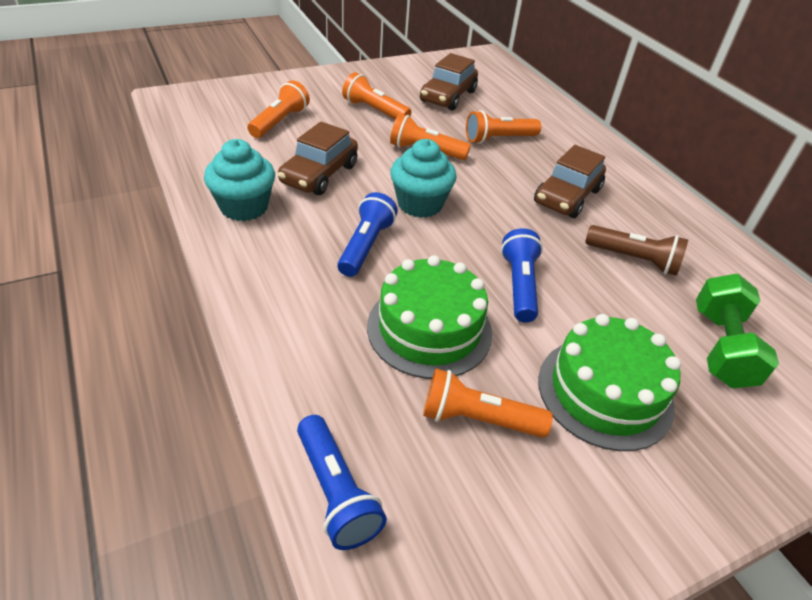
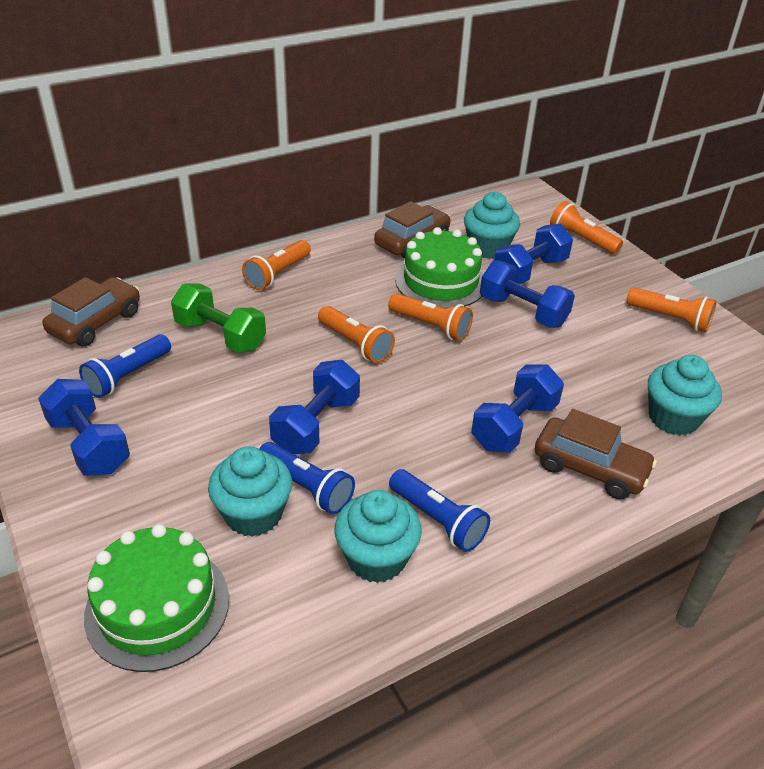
blue dumbbell: 0 -> 5
brown flashlight: 1 -> 0
turquoise cupcake: 2 -> 4

